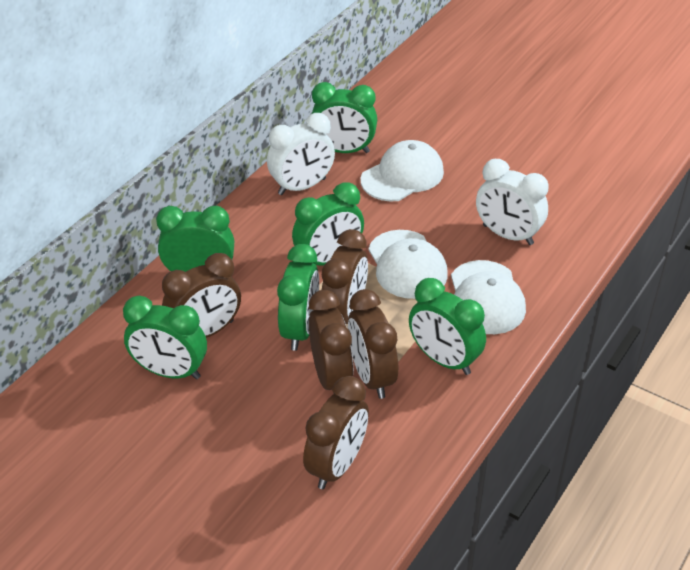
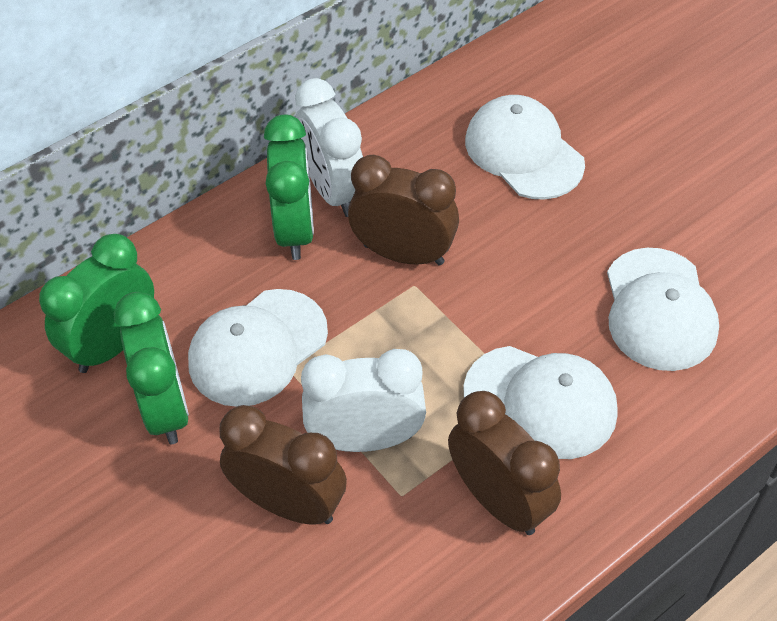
brown clock: 5 -> 3
green clock: 6 -> 3
white cap: 3 -> 4

